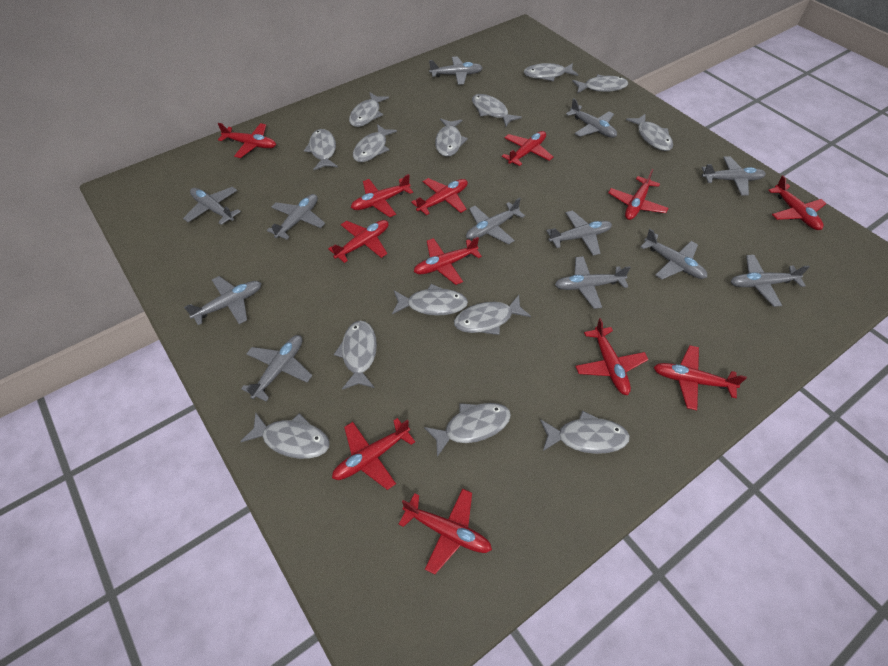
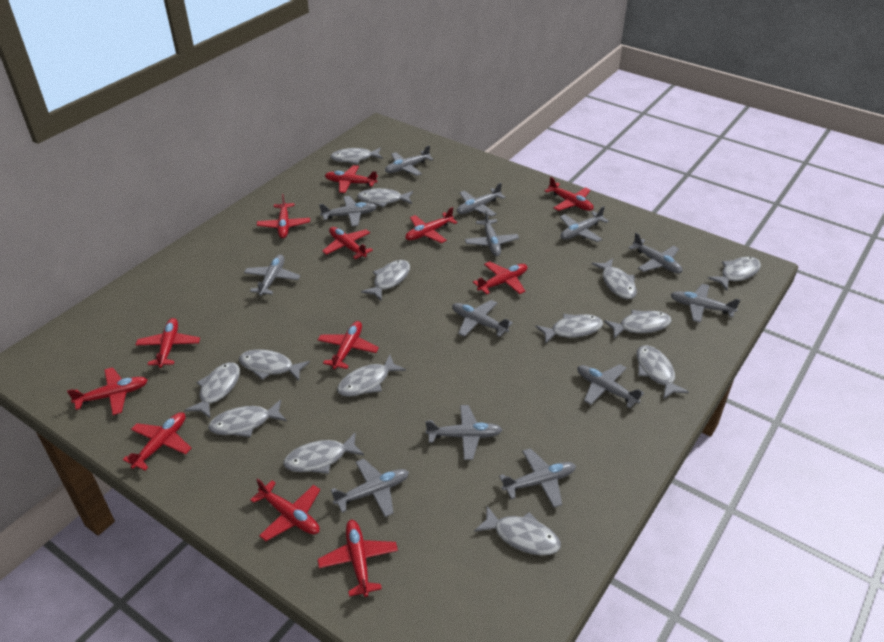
grey plane: 12 -> 13

